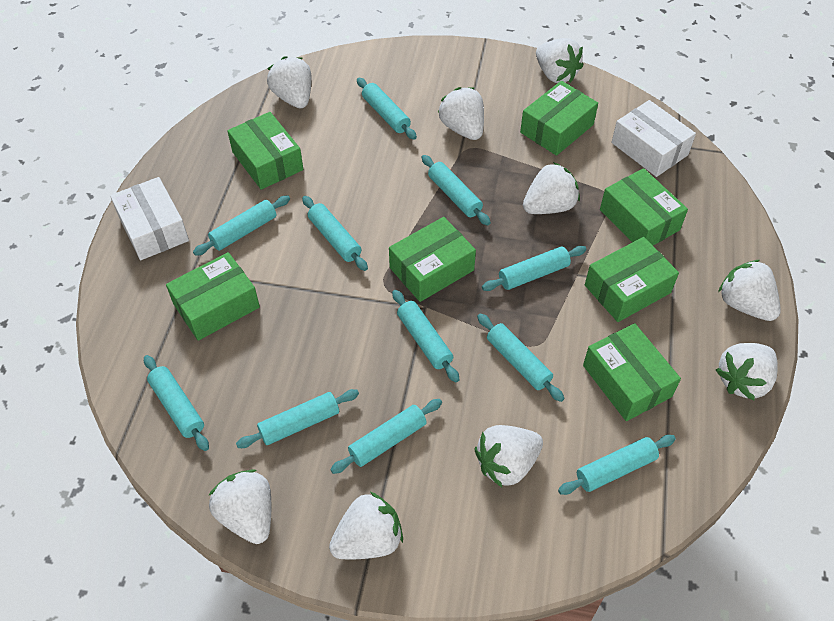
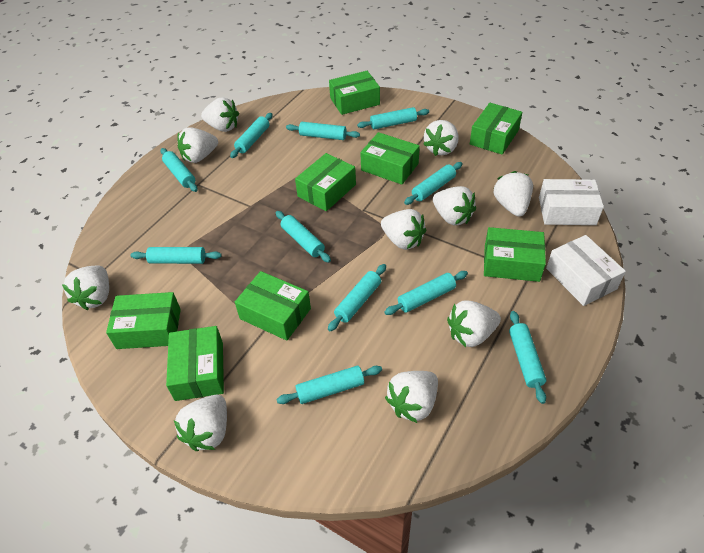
green box: 7 -> 8
white strawberry: 9 -> 10

